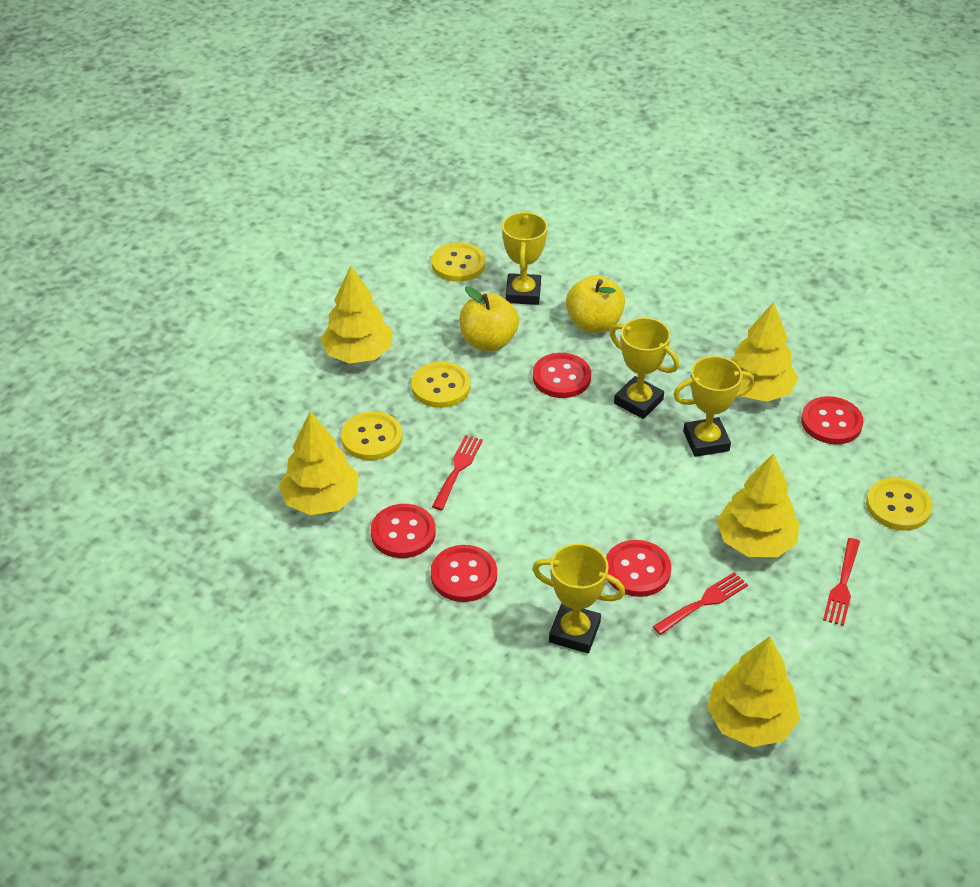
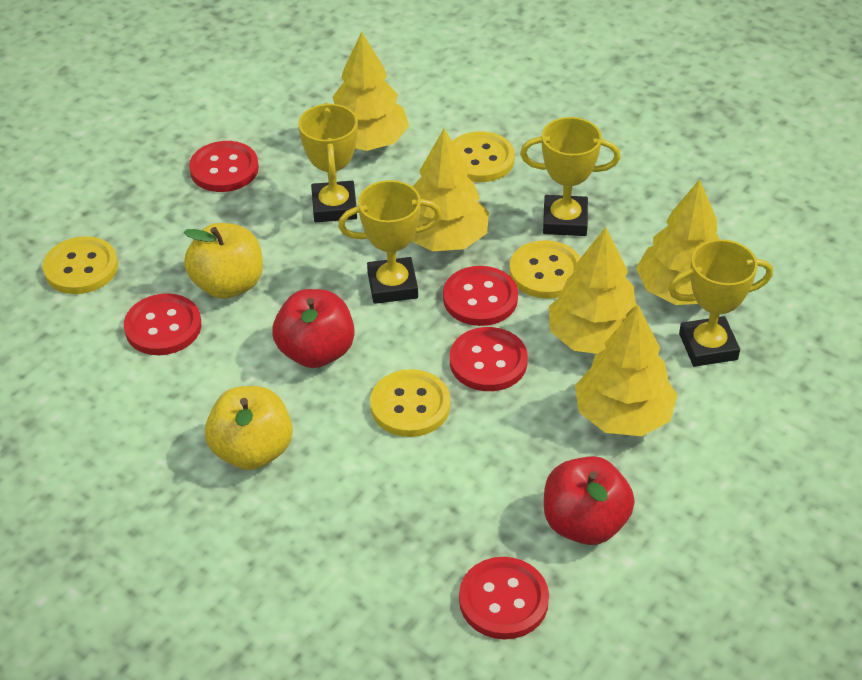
red apple: 0 -> 2
red fork: 3 -> 0

